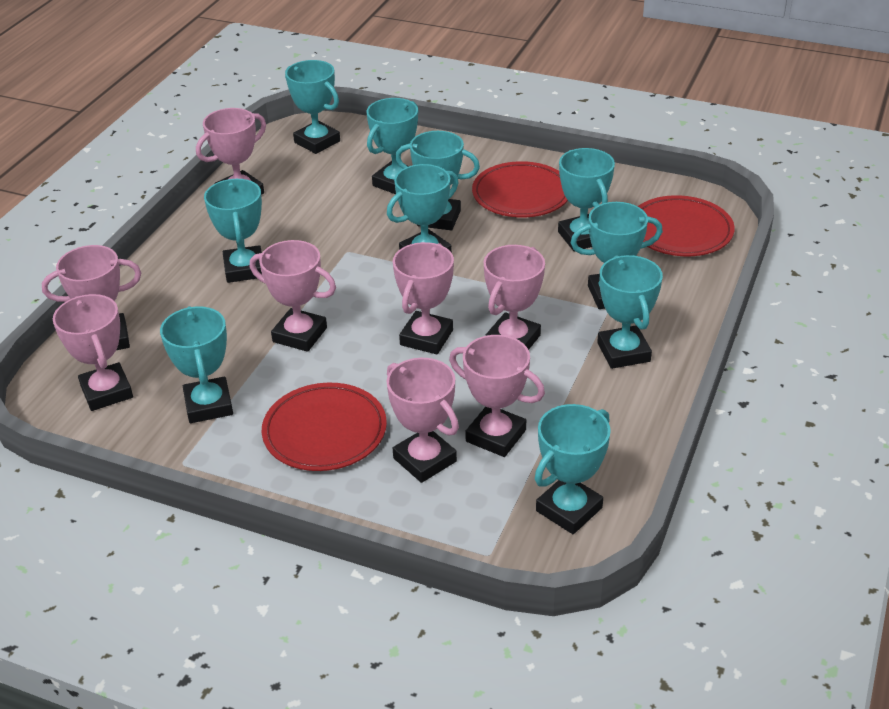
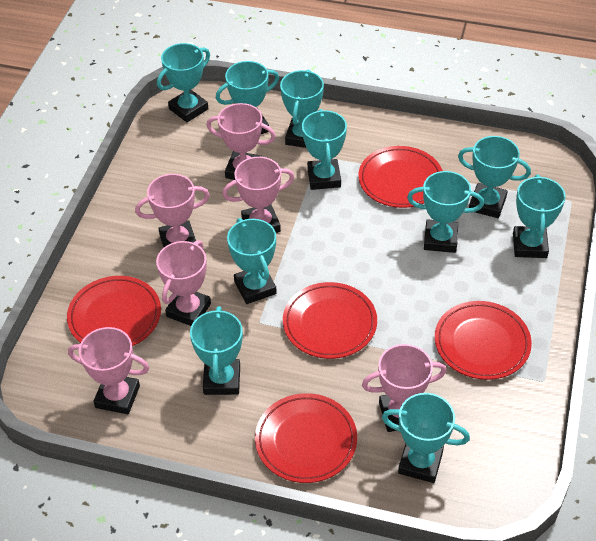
pink trophy: 8 -> 6
red plate: 3 -> 5

